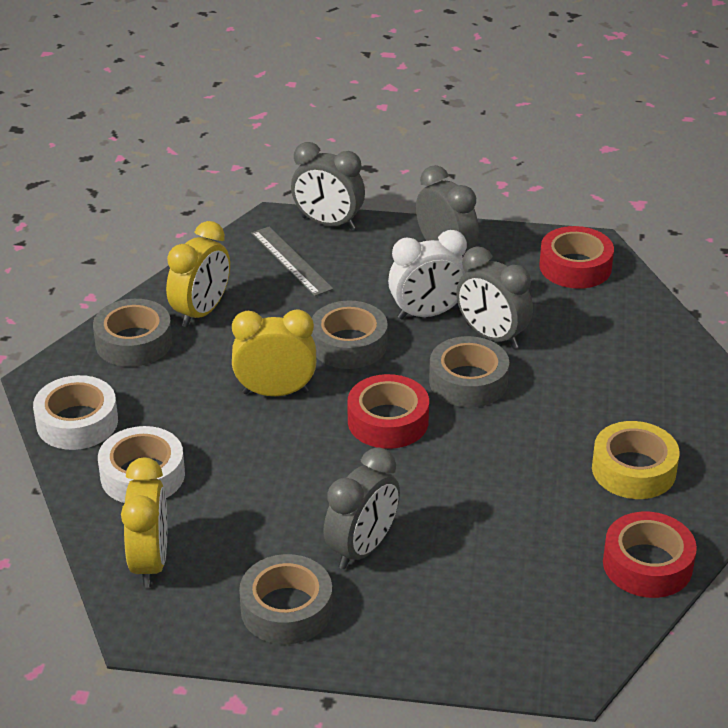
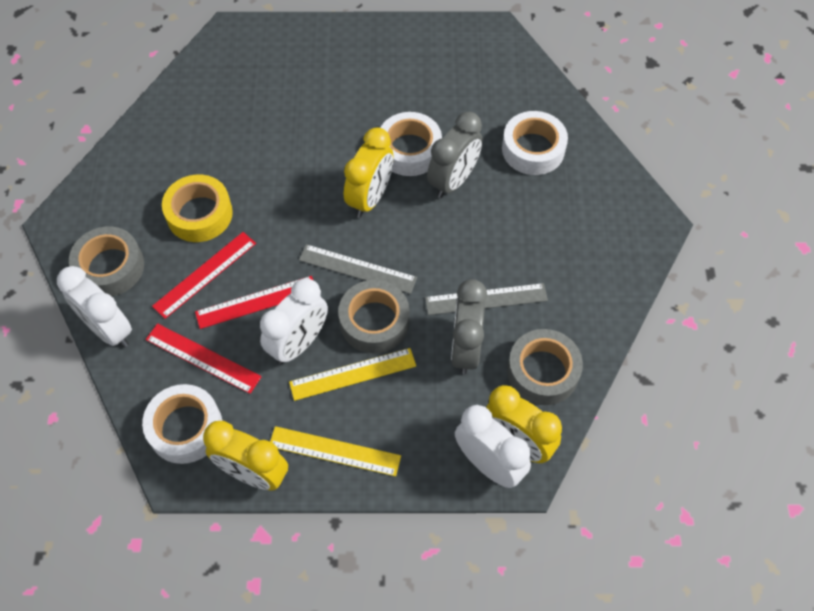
grey clock: 4 -> 2
grey ruler: 1 -> 2
grey tape: 4 -> 3
red ruler: 0 -> 3
red tape: 3 -> 0
white clock: 1 -> 3
white tape: 2 -> 3
yellow ruler: 0 -> 2

